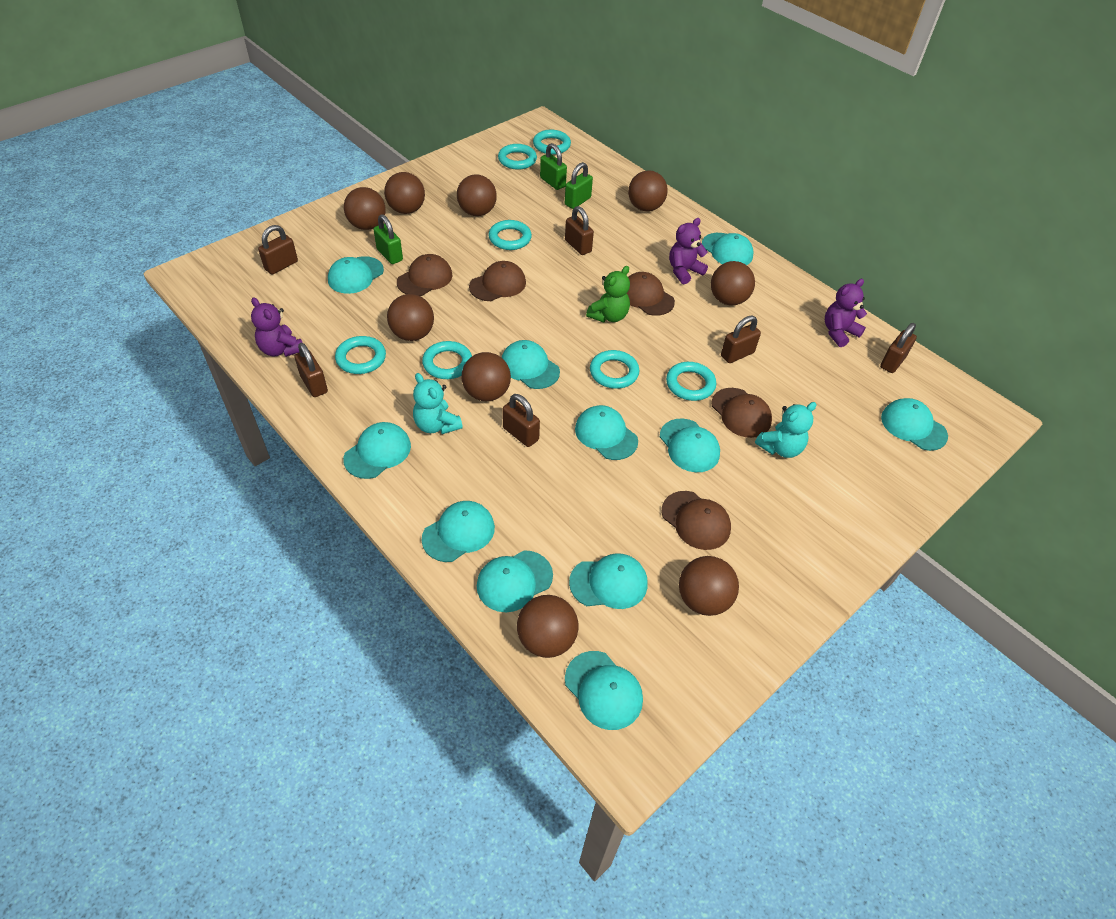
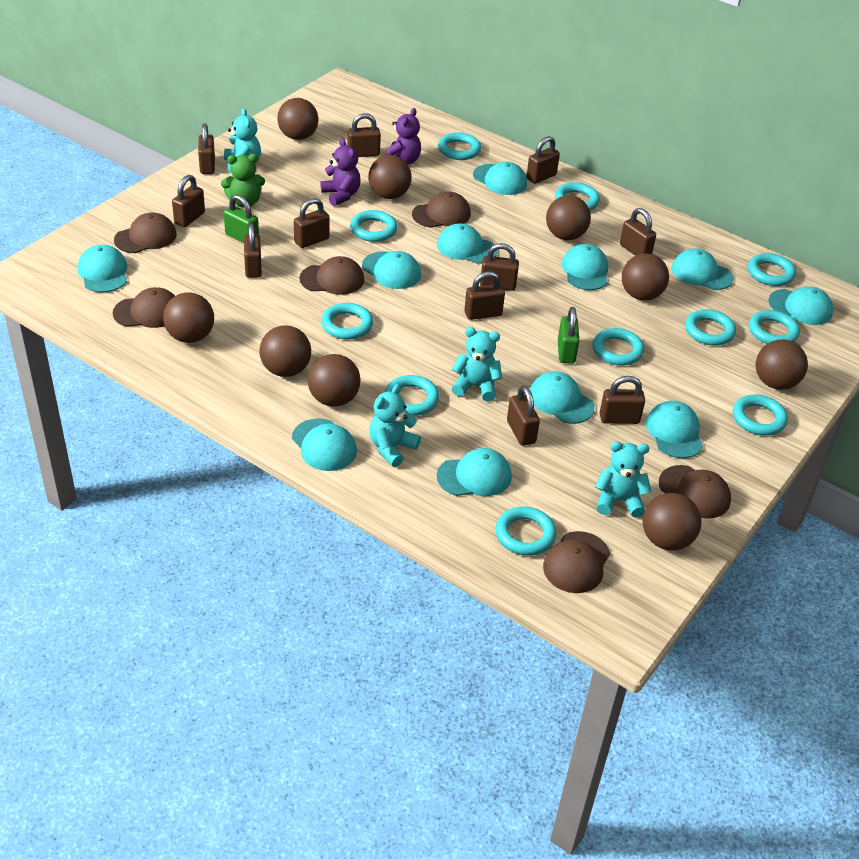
brown cap: 5 -> 6
brown padlock: 6 -> 11
green padlock: 3 -> 2
purple teddy bear: 3 -> 2
turquoise ring: 7 -> 11
turquoise teddy bear: 2 -> 4

